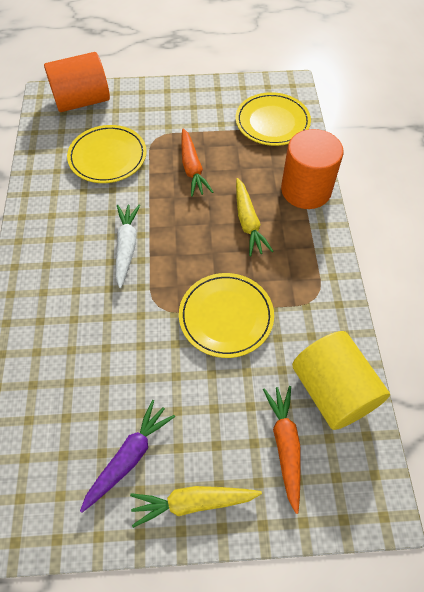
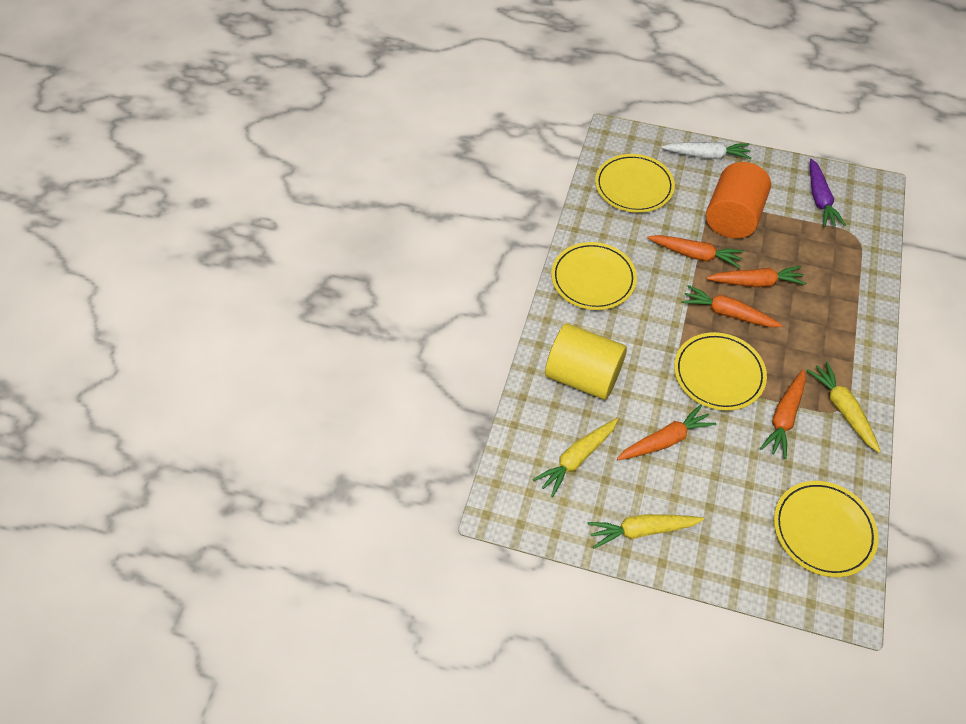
orange carrot: 2 -> 5
orange cylinder: 2 -> 1
yellow carrot: 2 -> 3
yellow plate: 3 -> 4

